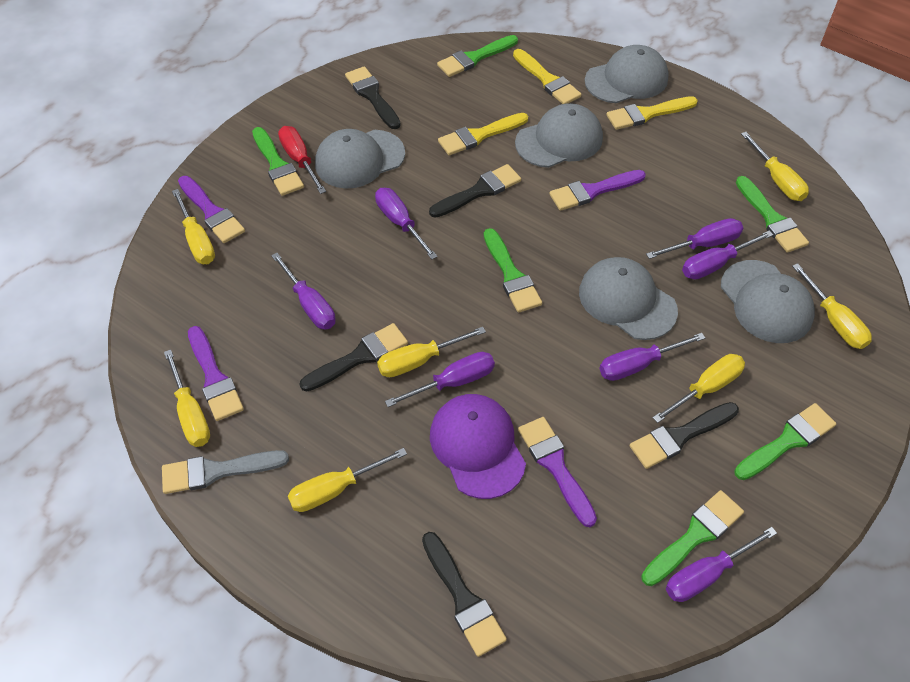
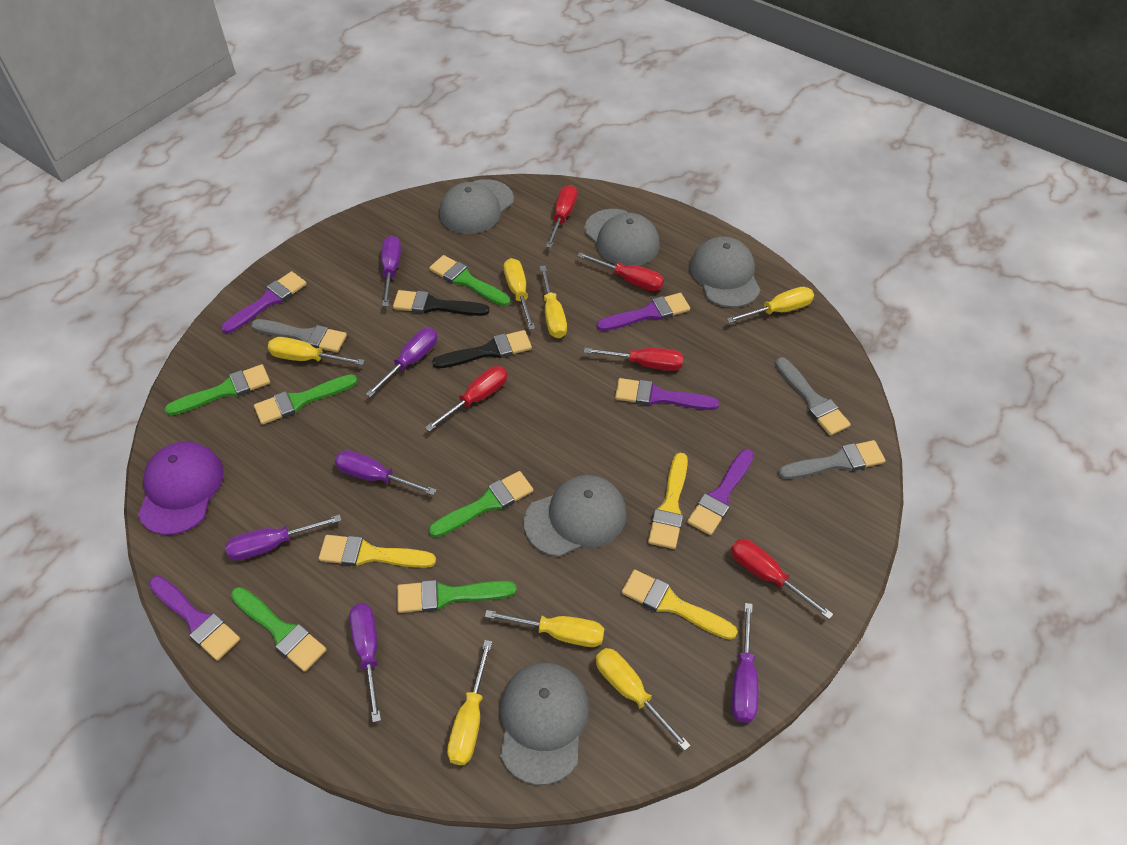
black brush: 5 -> 2
grey brush: 1 -> 3
purple brush: 4 -> 5
purple screwdriver: 7 -> 6
red screwdriver: 1 -> 5

